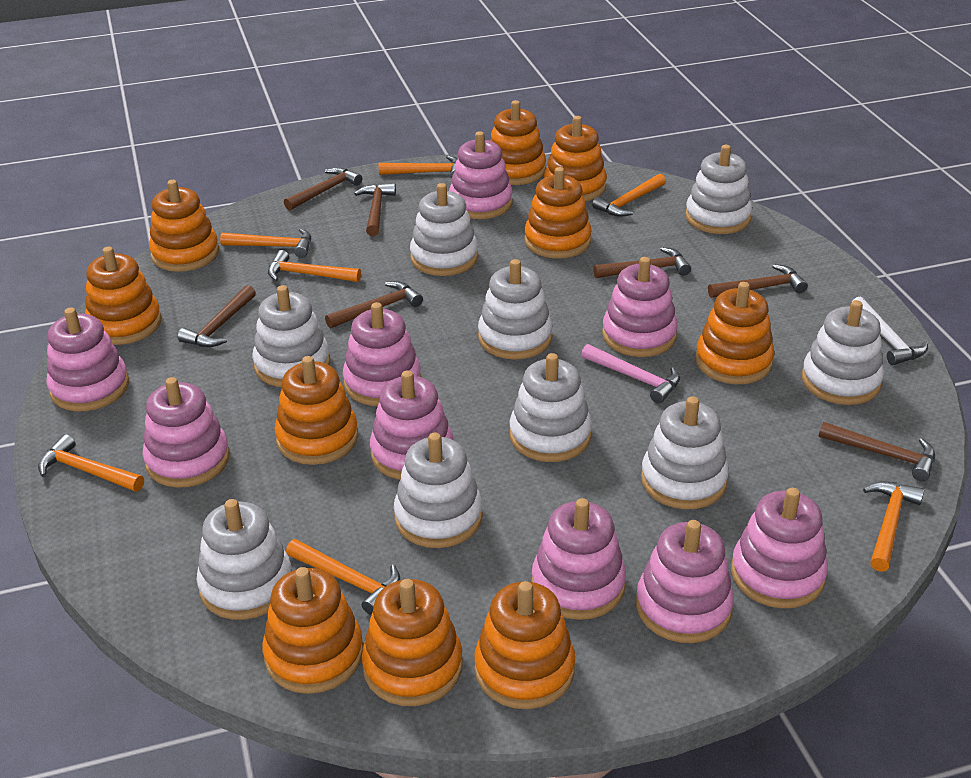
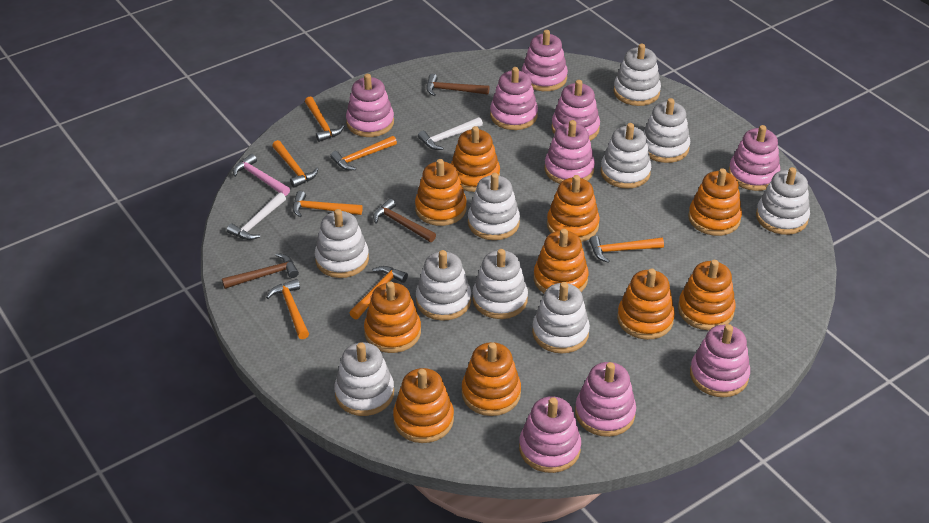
brown hammer: 7 -> 3
white hammer: 1 -> 2
white stacking toy: 9 -> 10

